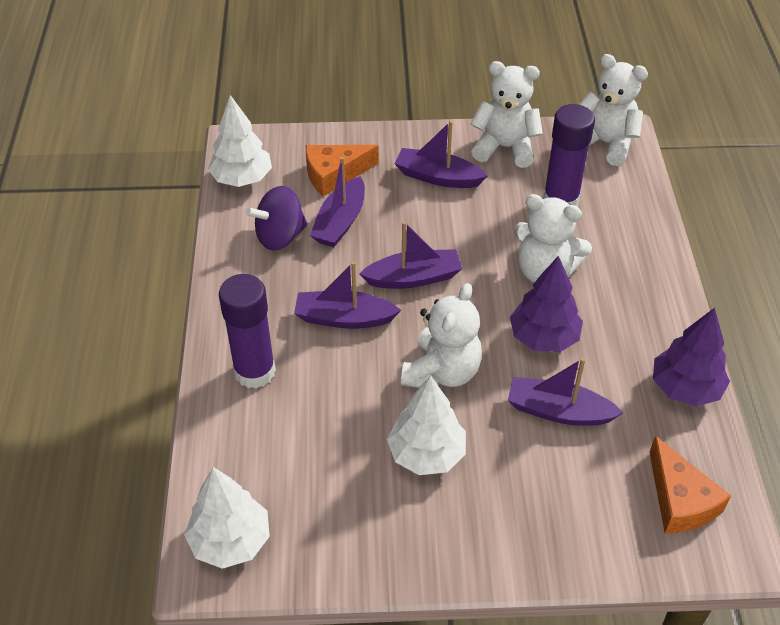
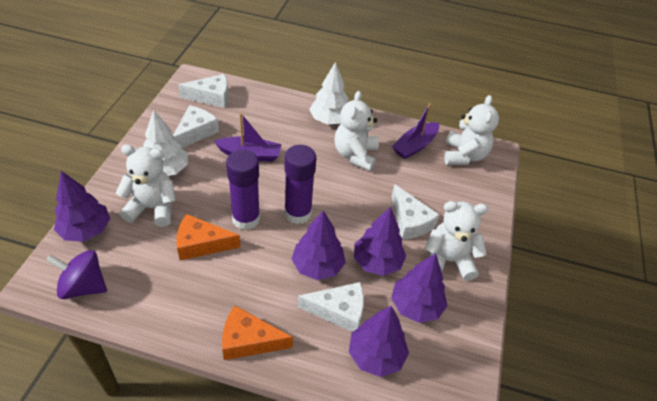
purple boat: 5 -> 2
purple tree: 2 -> 5
white cheese: 0 -> 4
white tree: 3 -> 2

